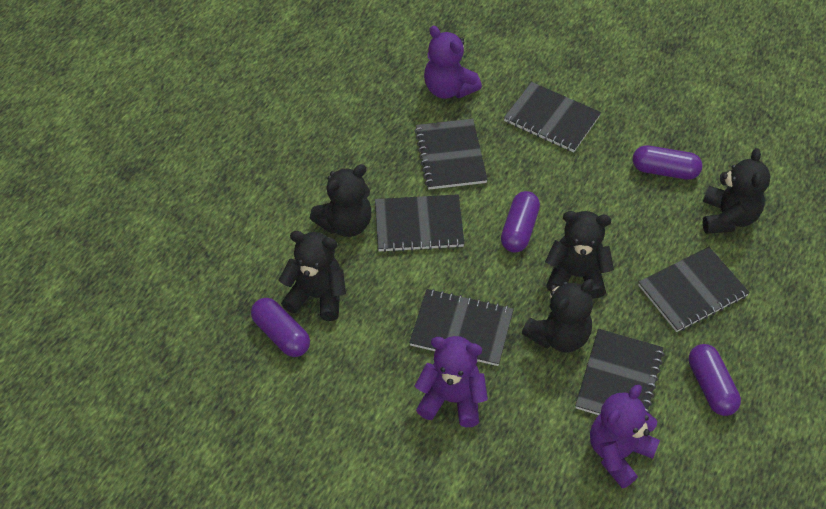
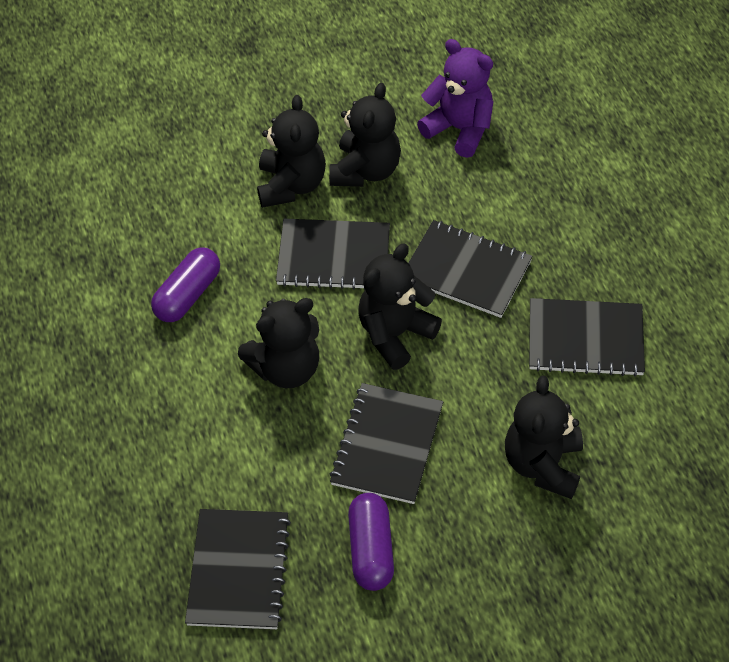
black notebook: 6 -> 5
purple capsule: 4 -> 2
purple teddy bear: 3 -> 1

